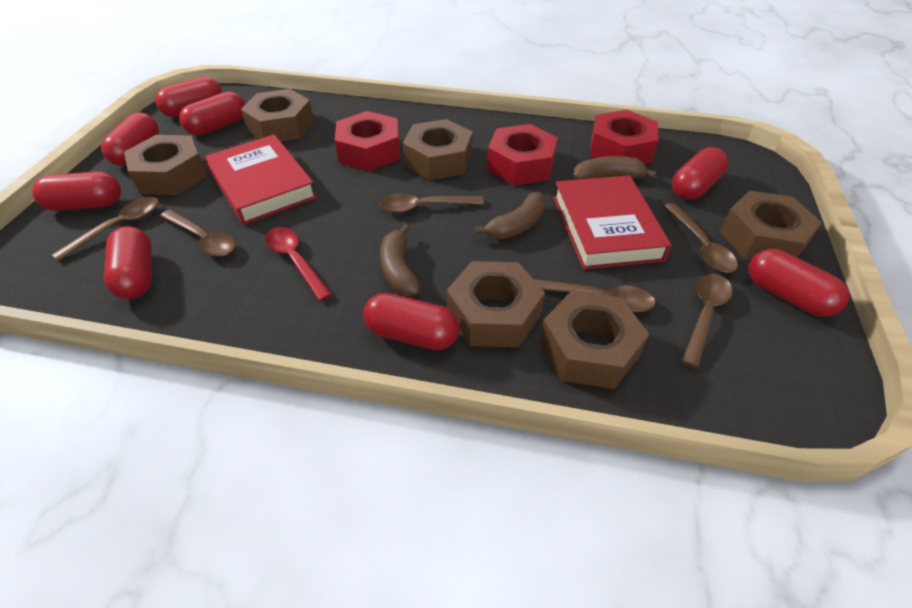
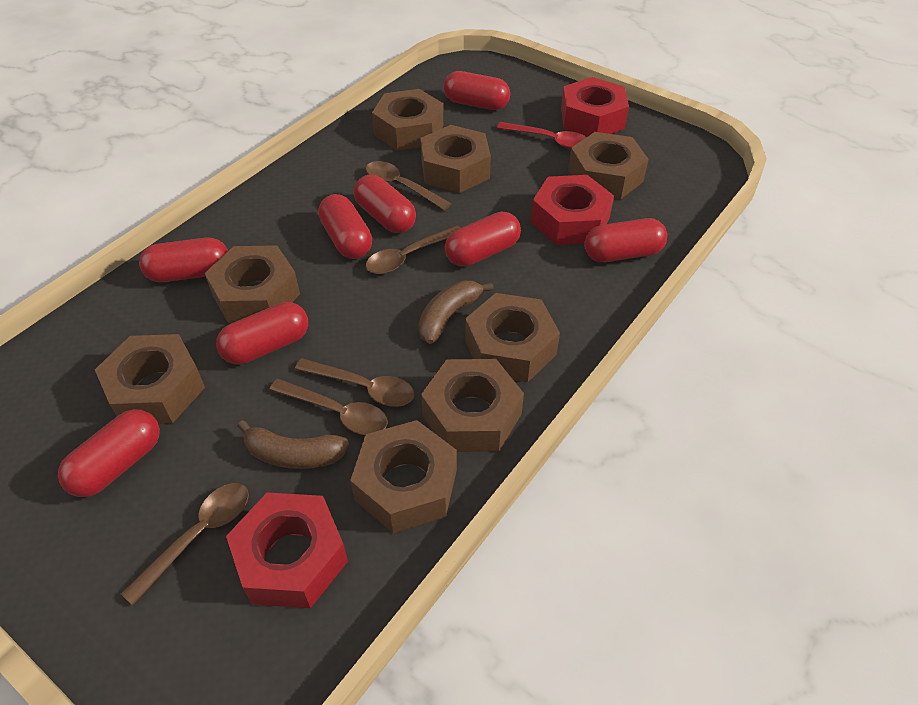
brown banana: 3 -> 2
brown nut: 6 -> 8
brown spoon: 6 -> 5
red book: 2 -> 0

